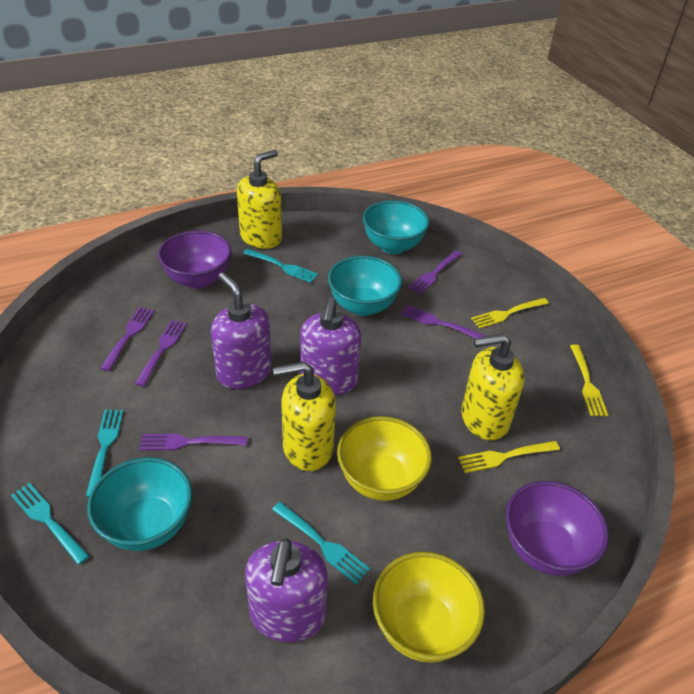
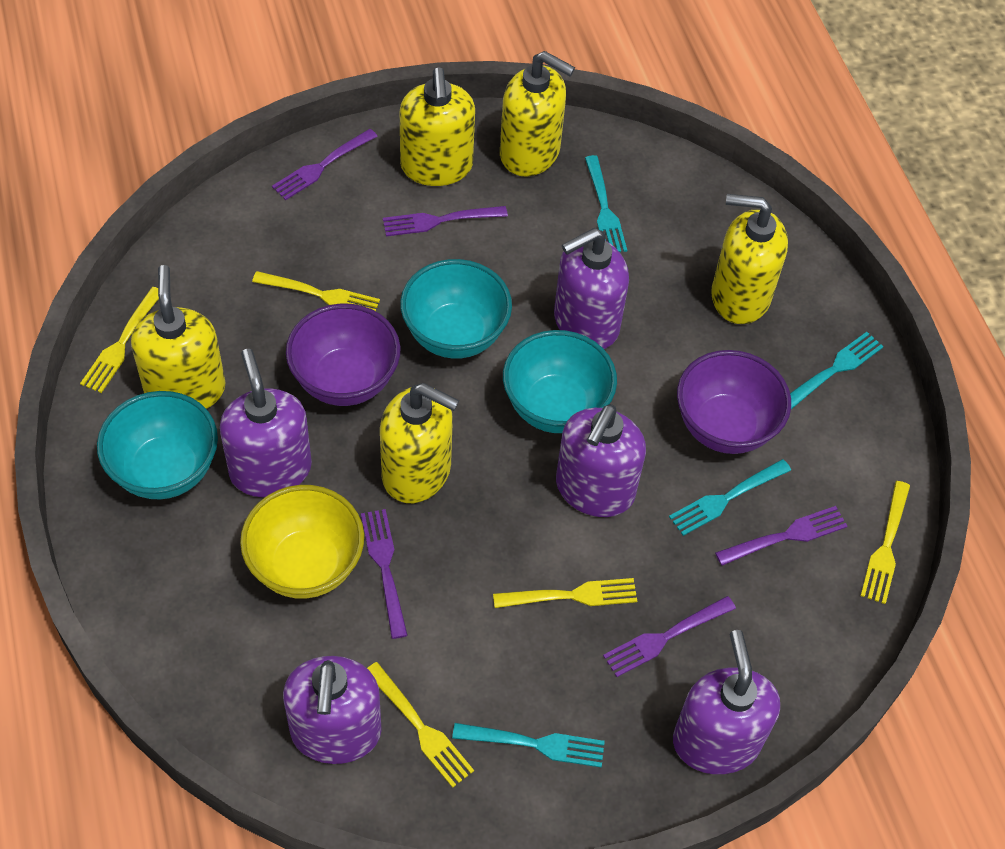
purple soap dispenser: 3 -> 5
yellow bowl: 2 -> 1
yellow fork: 3 -> 5
yellow soap dispenser: 3 -> 5

